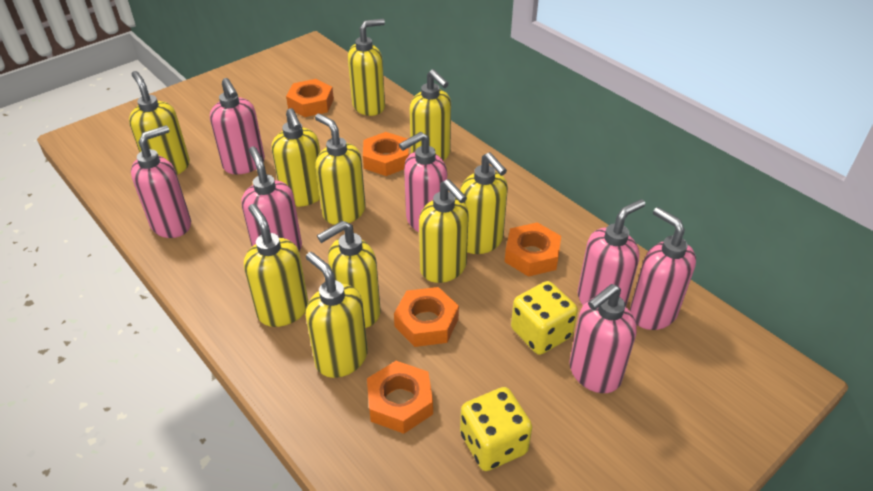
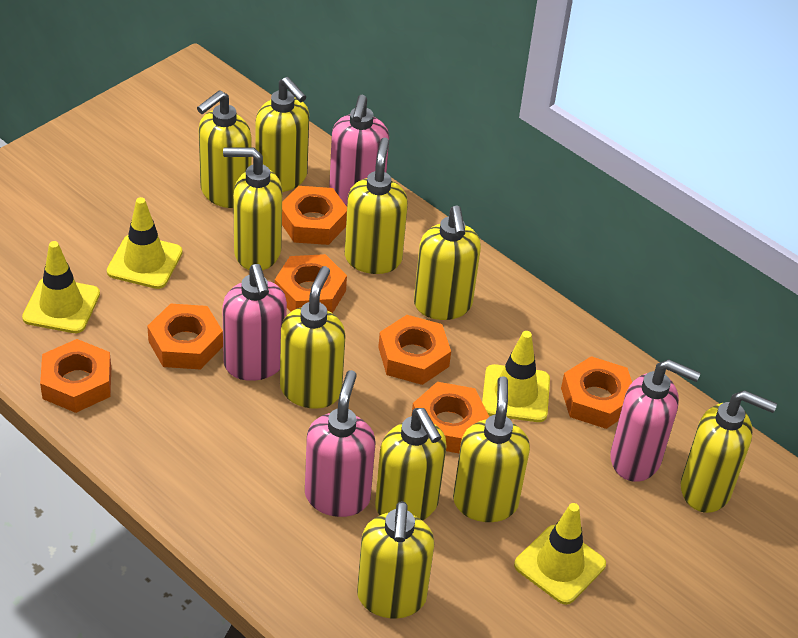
orange nut: 5 -> 7
pink soap dispenser: 7 -> 4
yellow dice: 2 -> 0
yellow traffic cone: 0 -> 4

